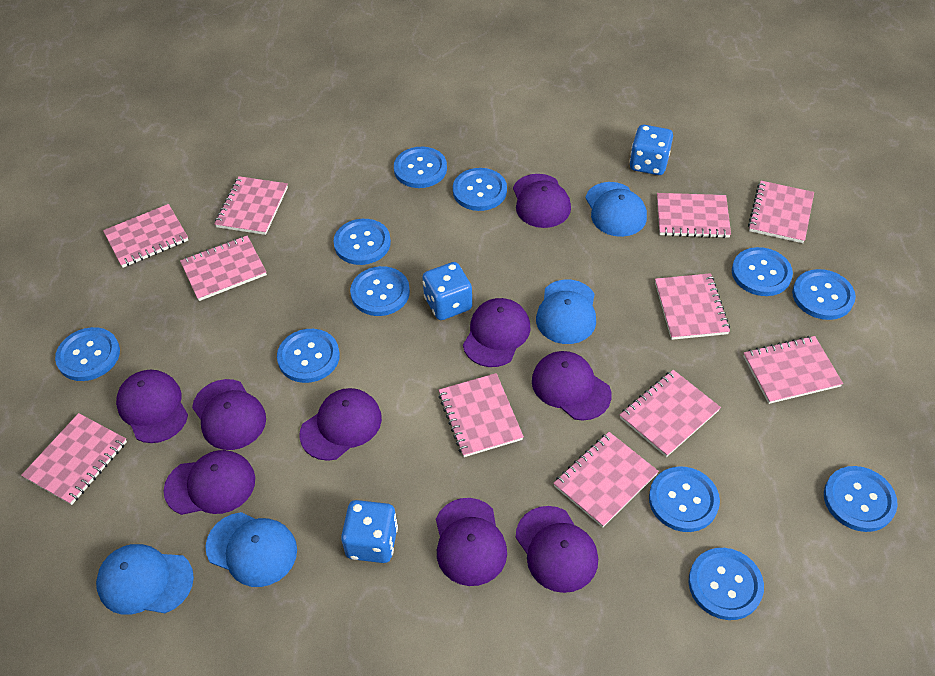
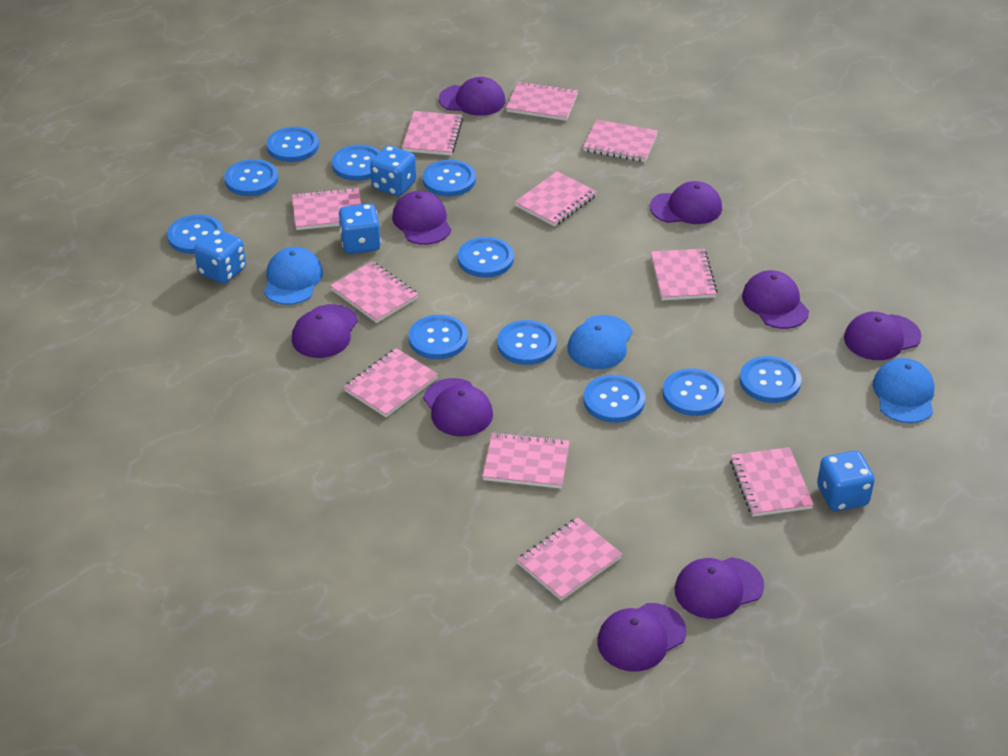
blue cap: 4 -> 3
blue dice: 3 -> 4

